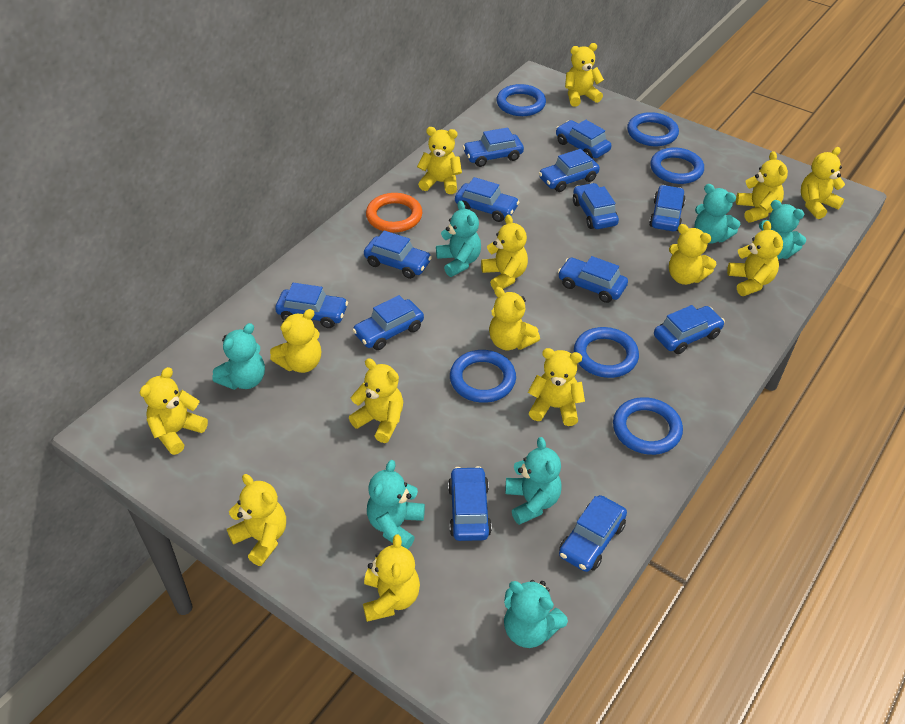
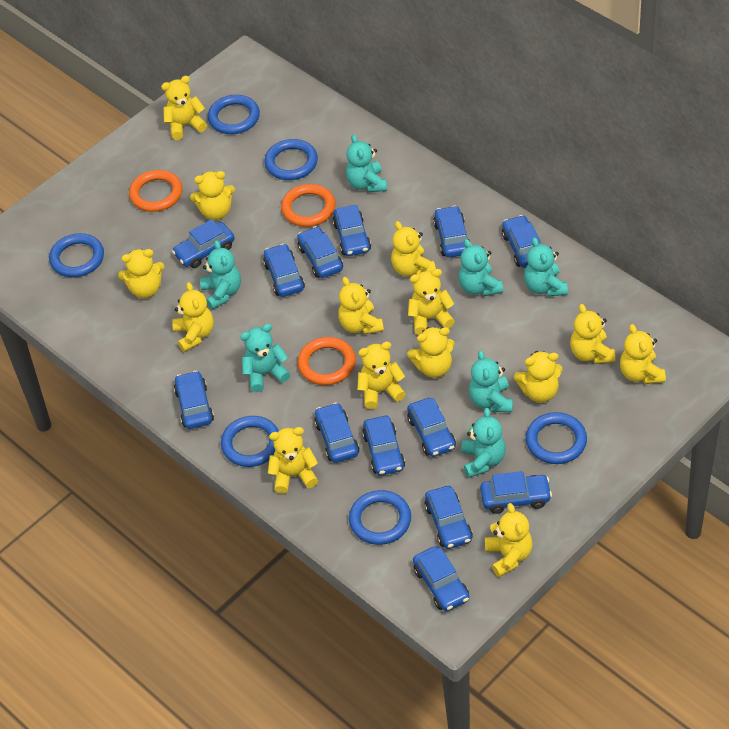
orange ring: 1 -> 3

